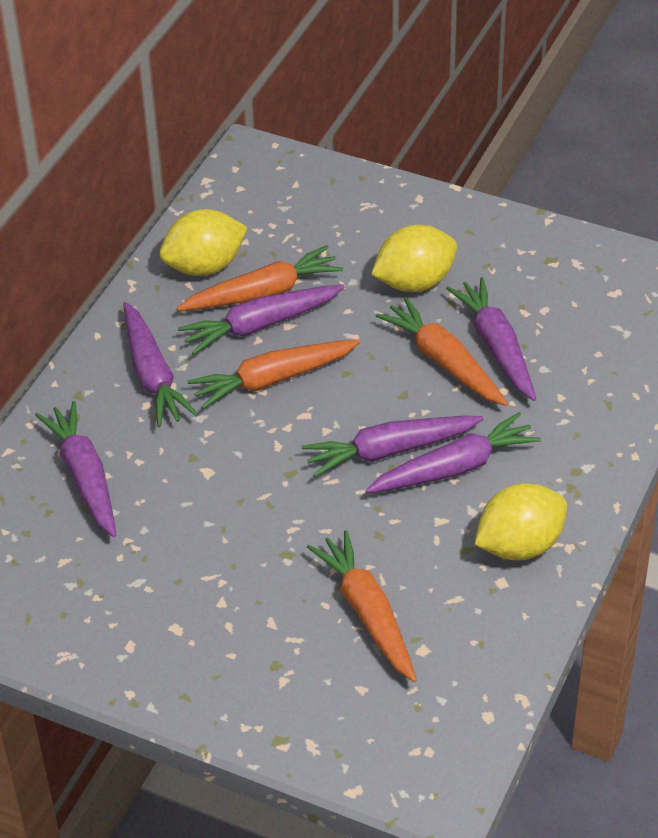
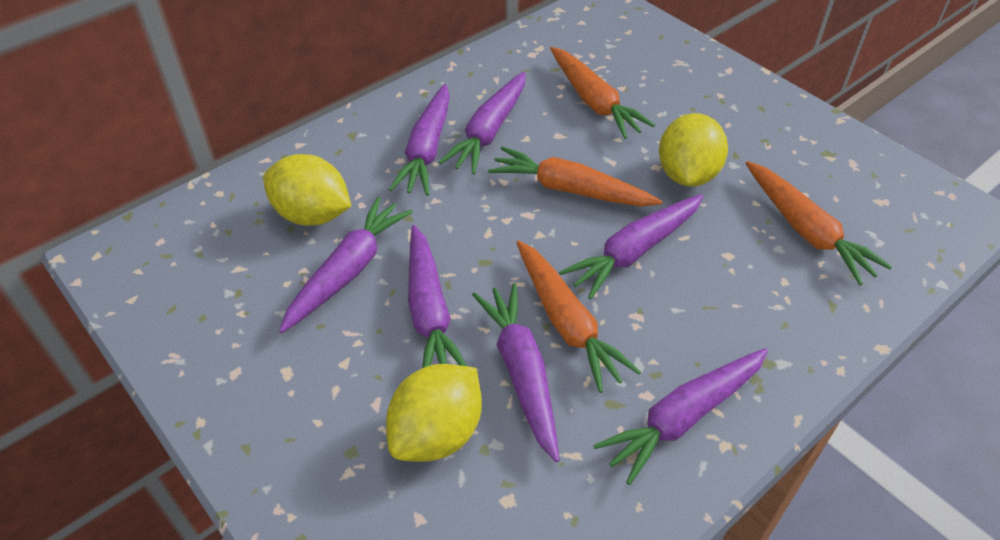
purple carrot: 6 -> 7

